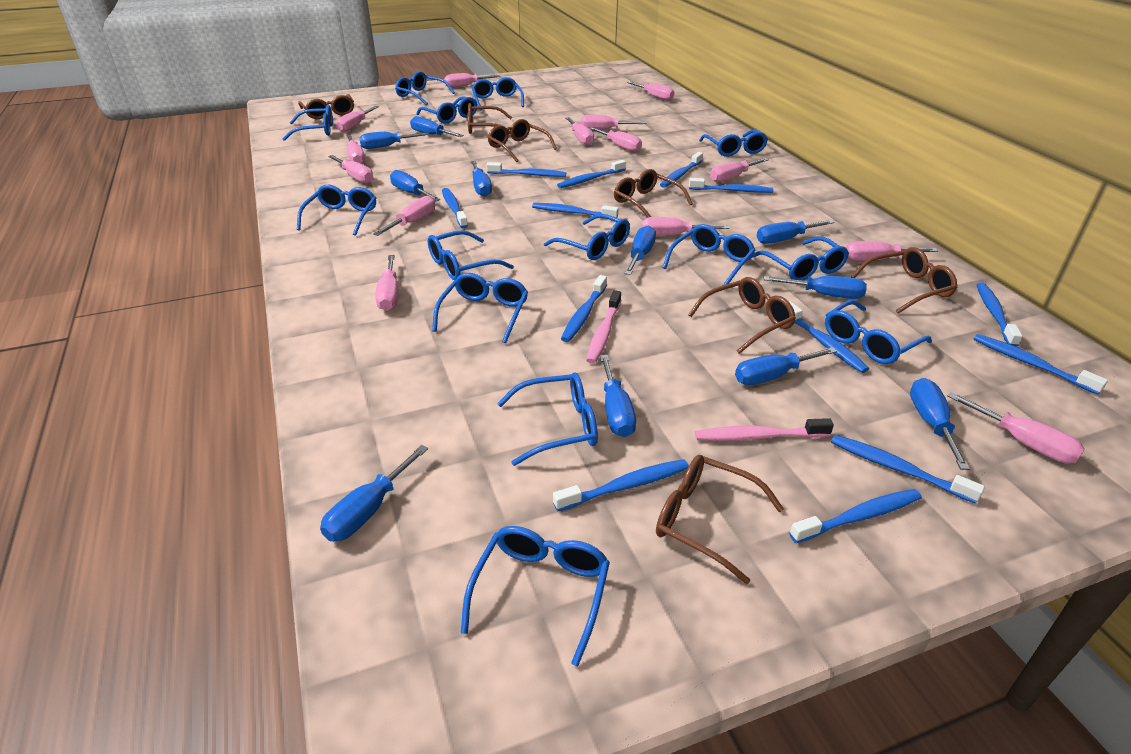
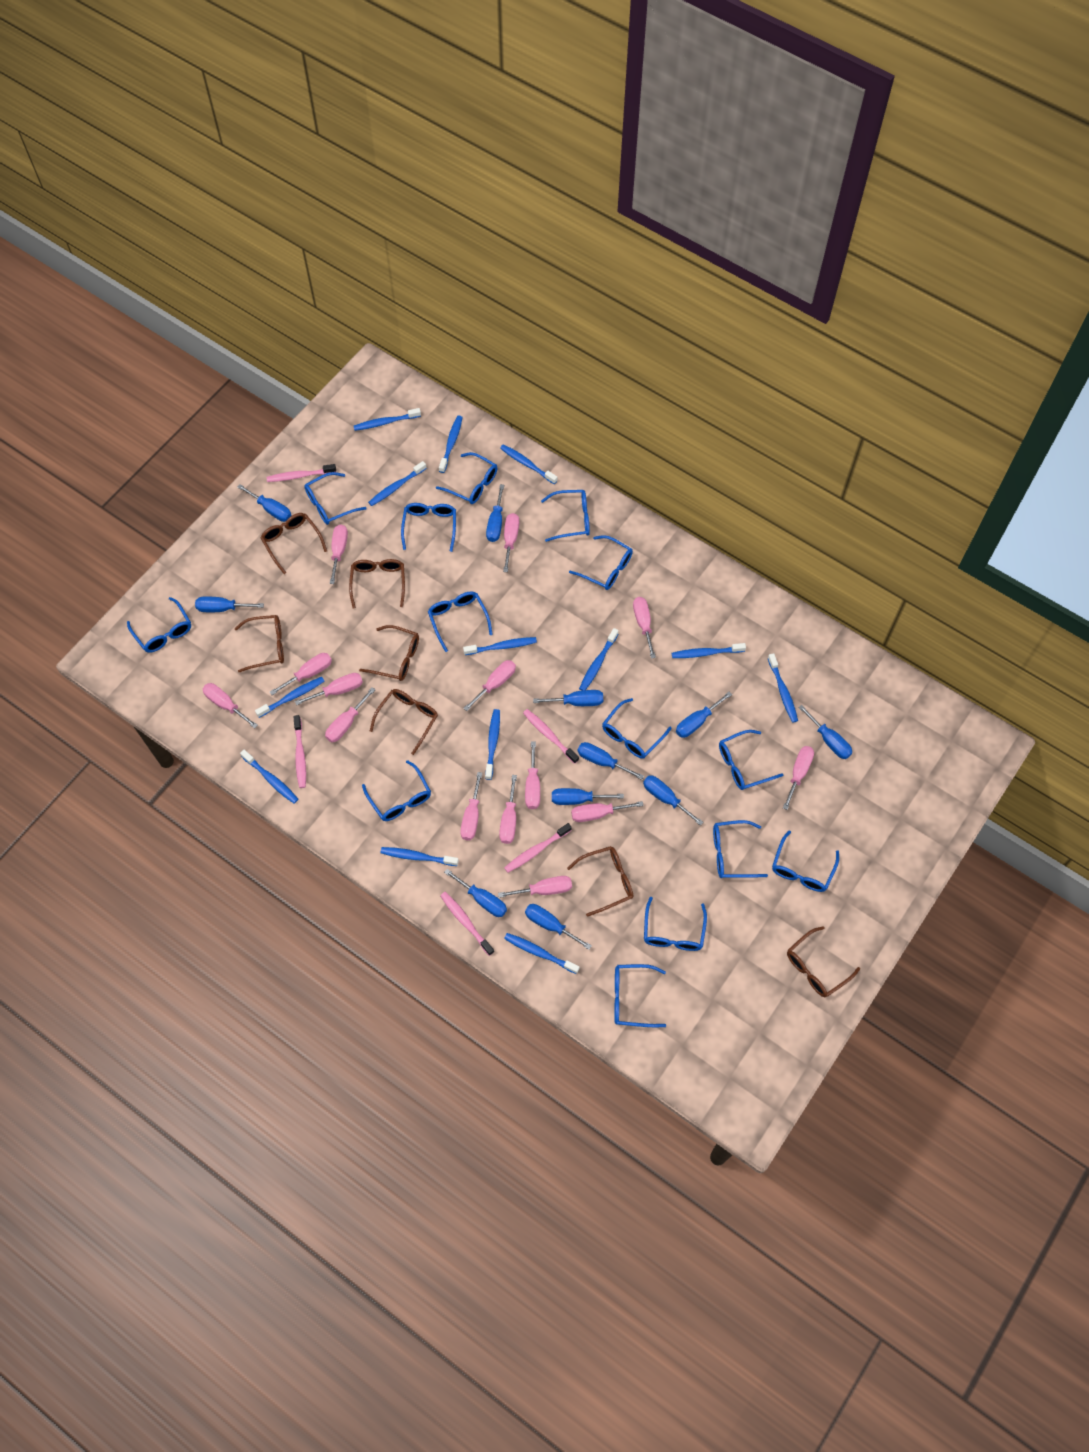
pink toothbrush: 2 -> 5

